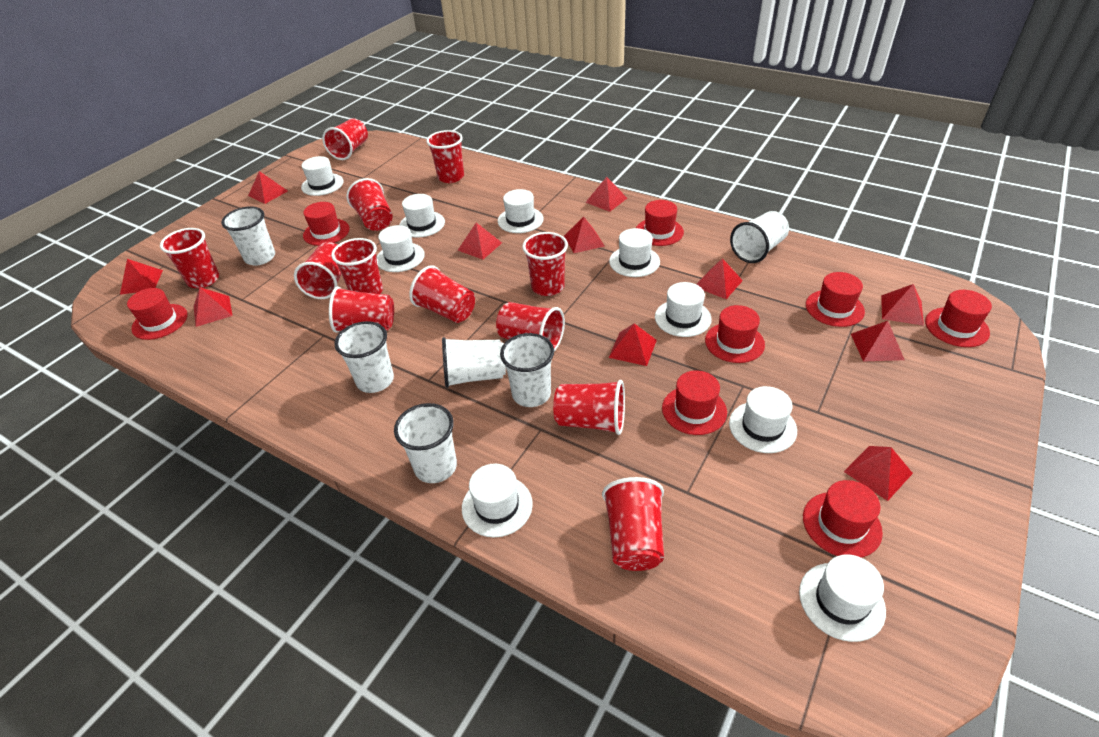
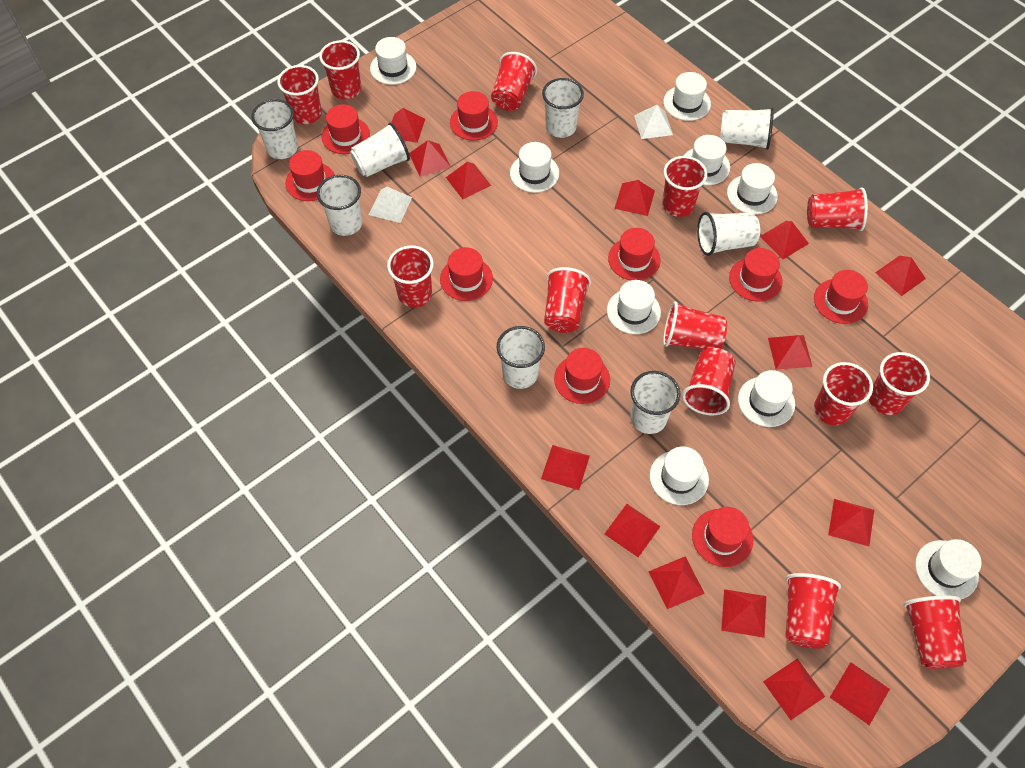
red cup: 12 -> 13
red hat: 8 -> 9
red pyramid: 11 -> 14
white cup: 6 -> 8
white pyramid: 0 -> 2

